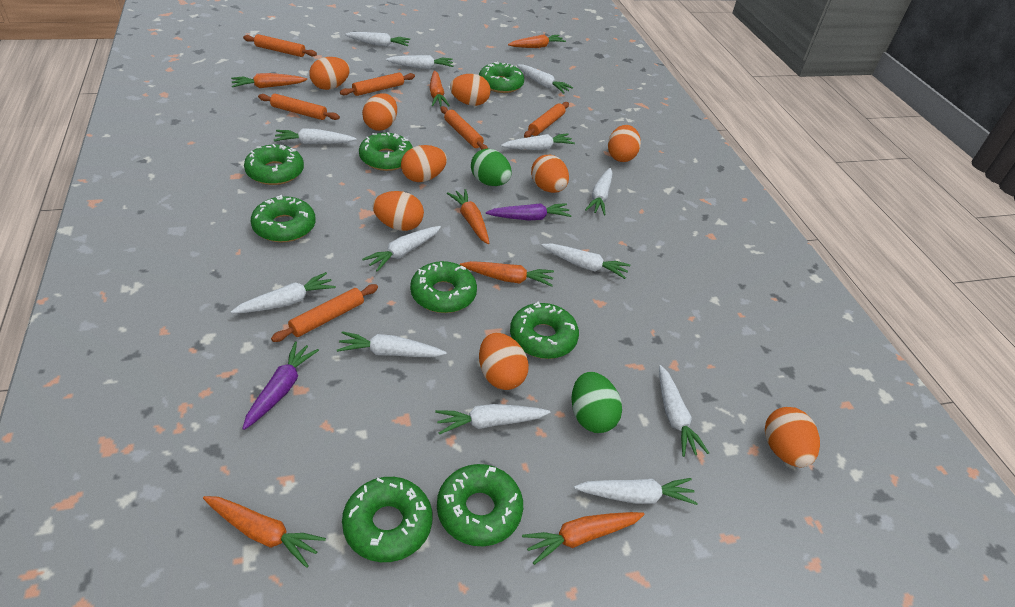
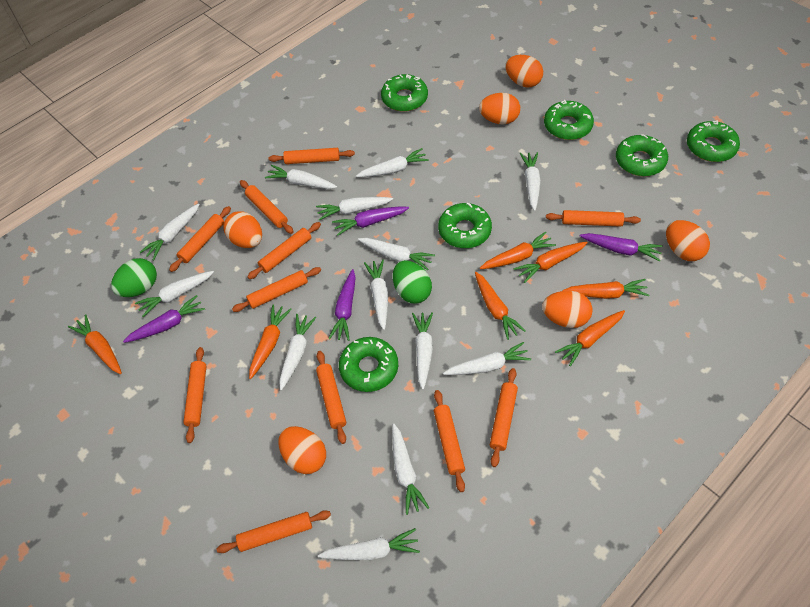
green donut: 8 -> 6
orange egg: 9 -> 6
orange rolling pin: 6 -> 11
purple carrot: 2 -> 4

